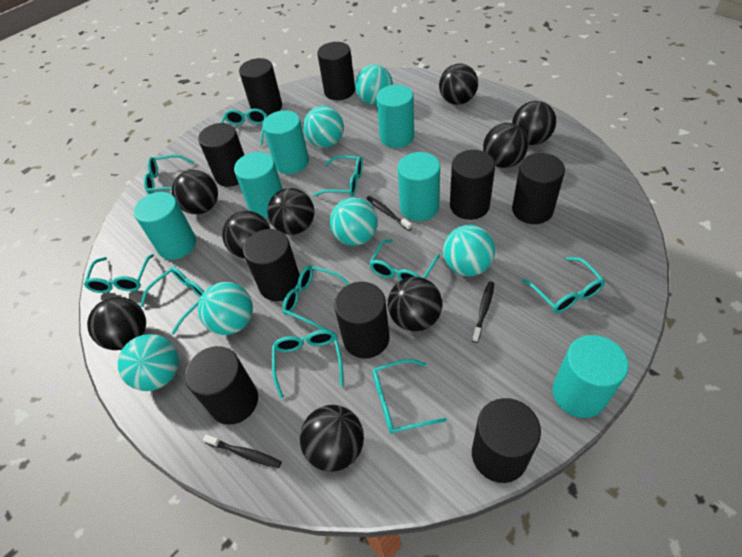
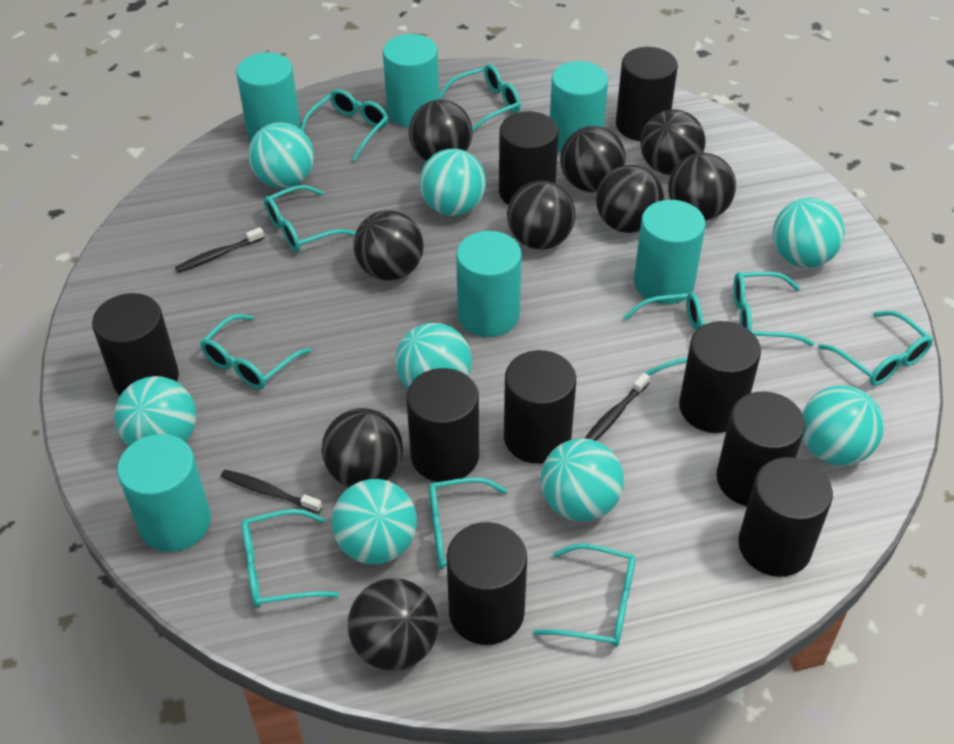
turquoise ball: 6 -> 8

